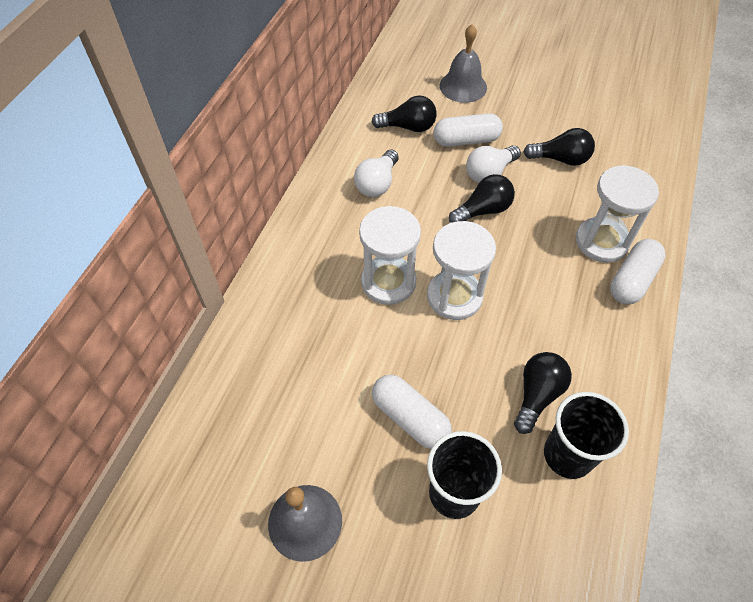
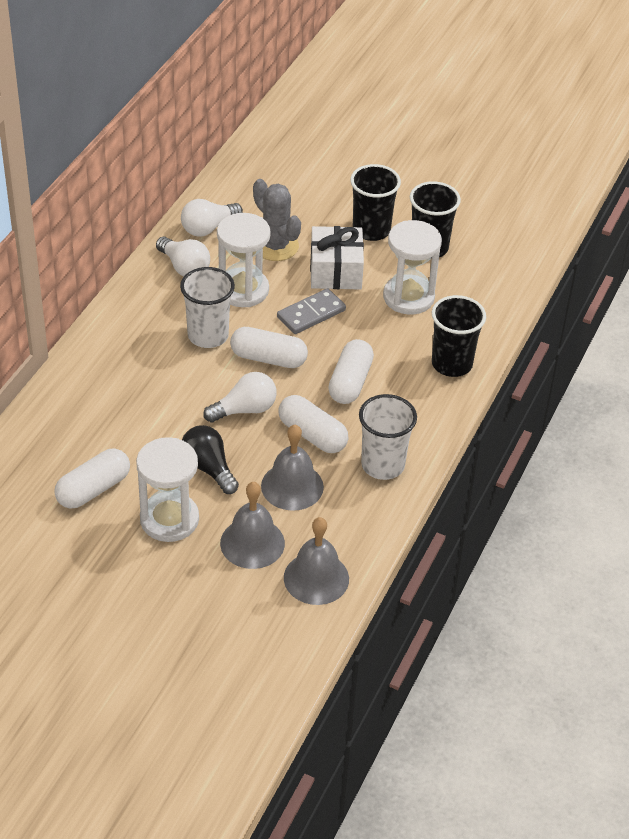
black cup: 2 -> 3
black light bulb: 4 -> 1
grey bell: 2 -> 3
grey cactus: 0 -> 1
grey domino: 0 -> 1
white capsule: 3 -> 4
white cup: 0 -> 2
white gift: 0 -> 1
white light bulb: 2 -> 3

